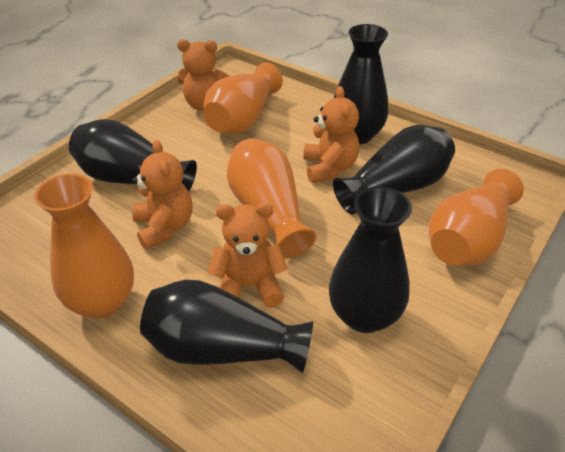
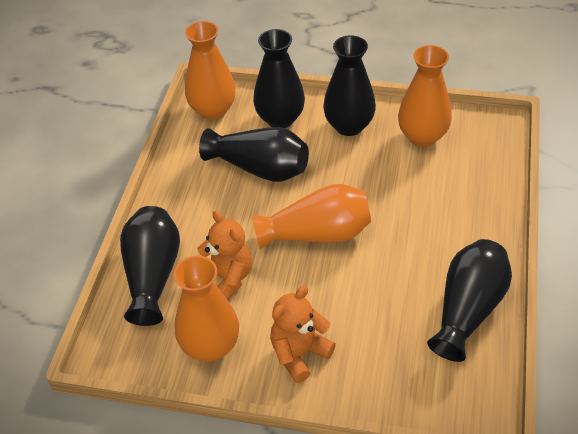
orange teddy bear: 4 -> 2

